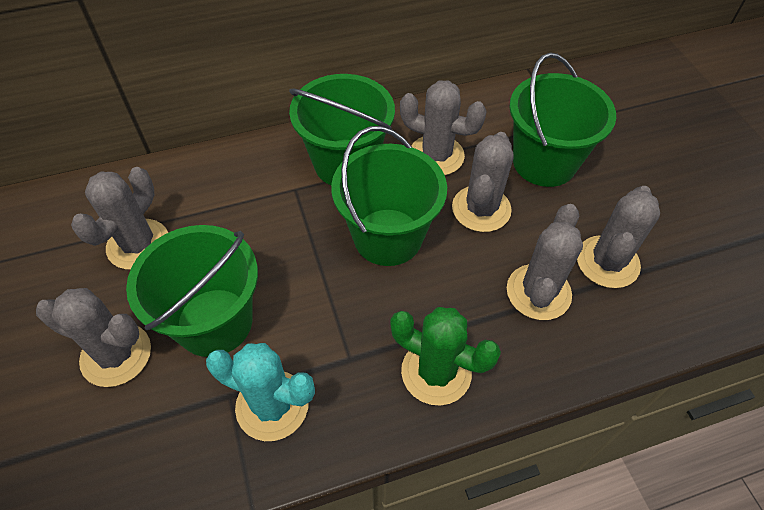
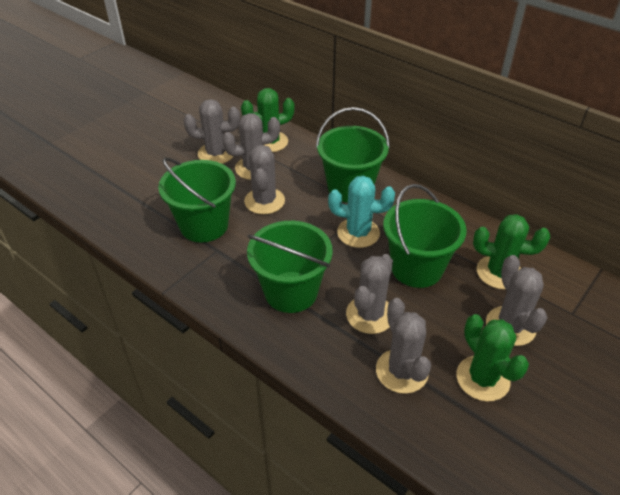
green cactus: 1 -> 3

